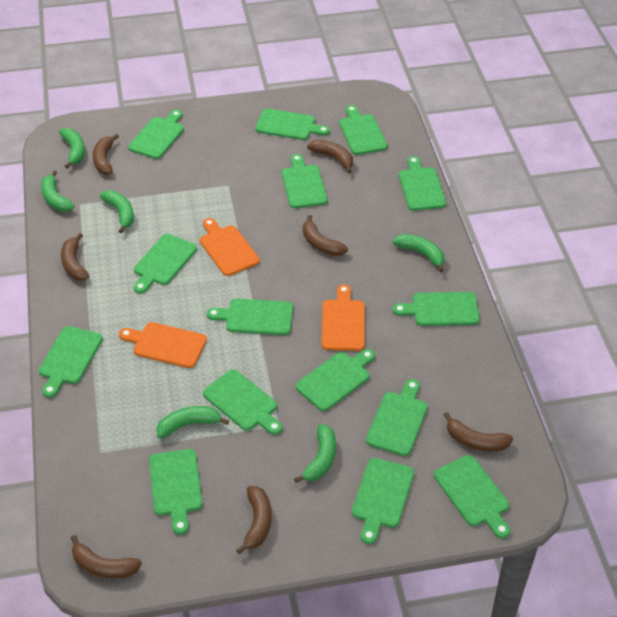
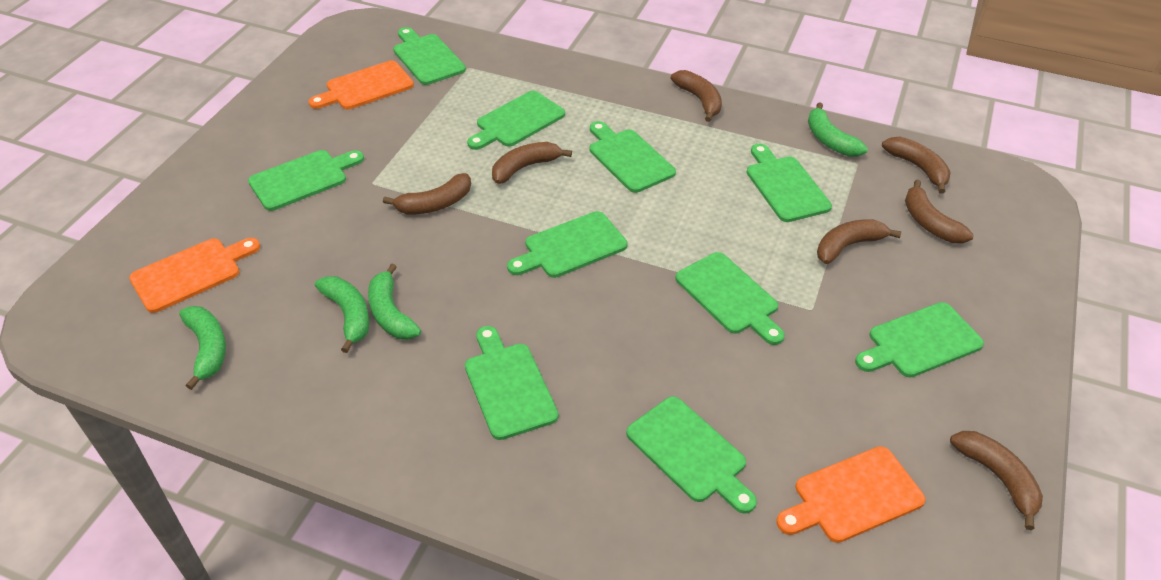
green banana: 6 -> 4
green cutting board: 15 -> 10

